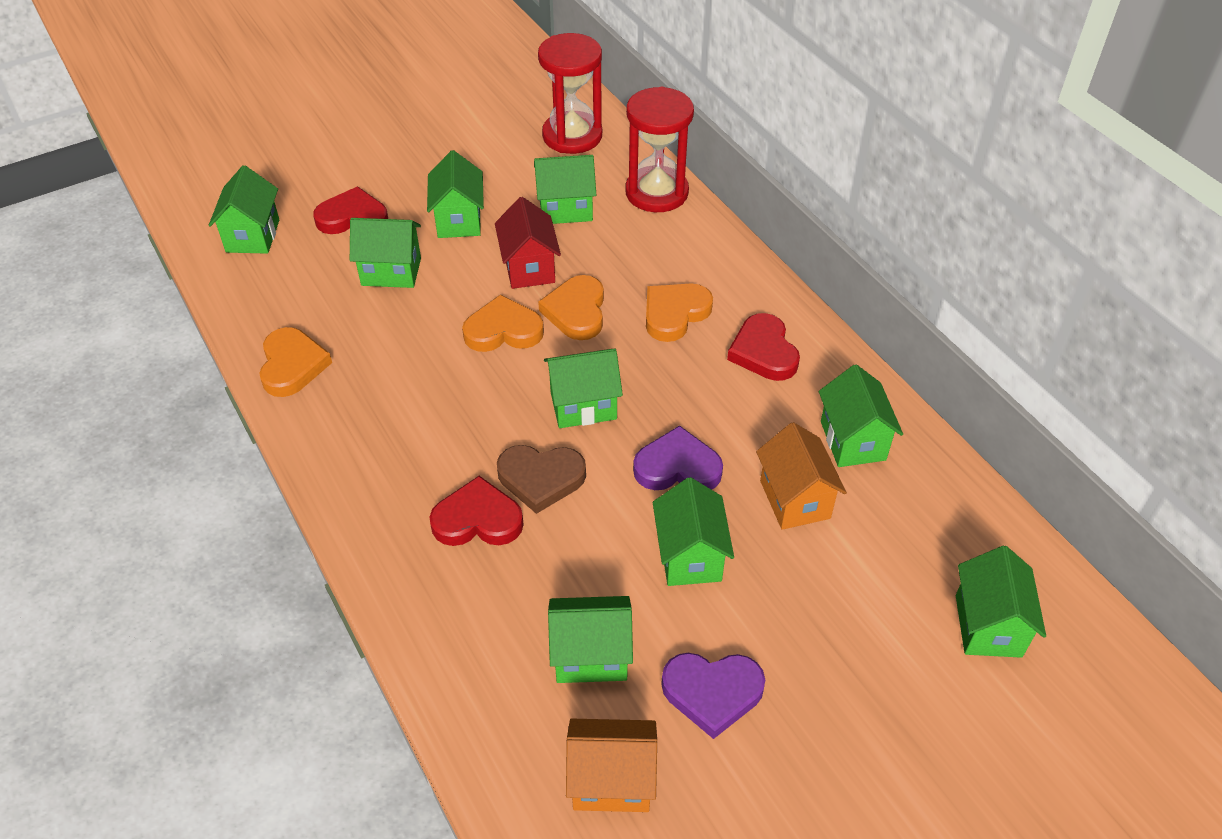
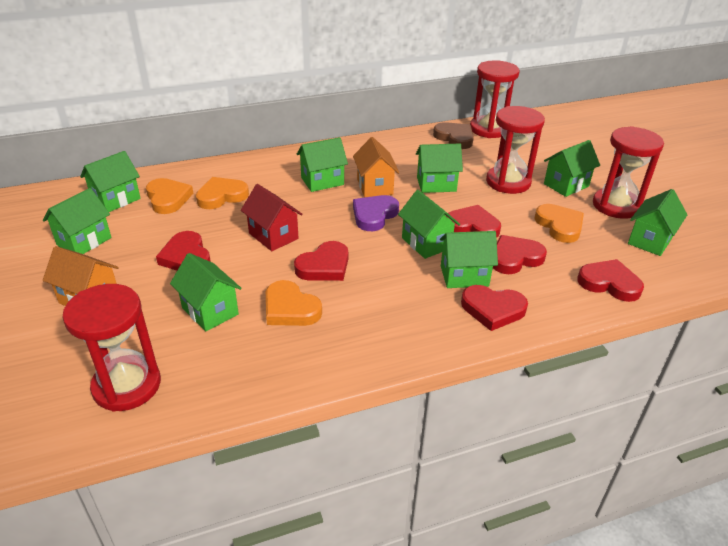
purple heart: 2 -> 1
red heart: 3 -> 6
red hourglass: 2 -> 4

